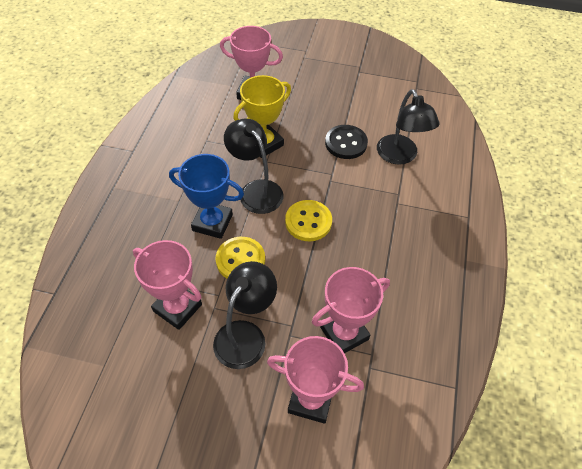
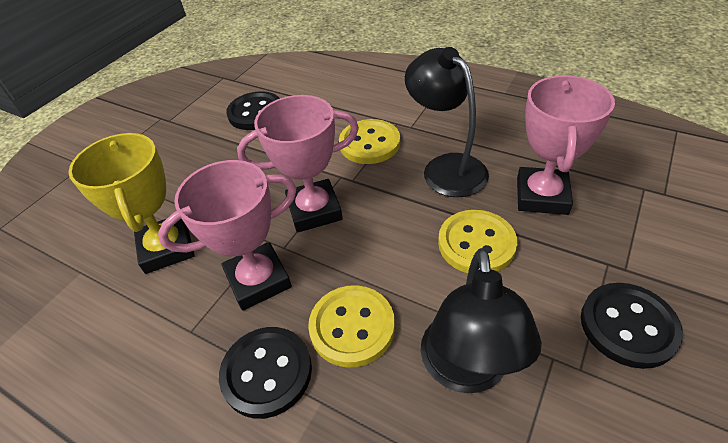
black button: 1 -> 3
black lamp: 3 -> 2
blue trophy: 1 -> 0
pink trophy: 4 -> 3
yellow button: 2 -> 3

